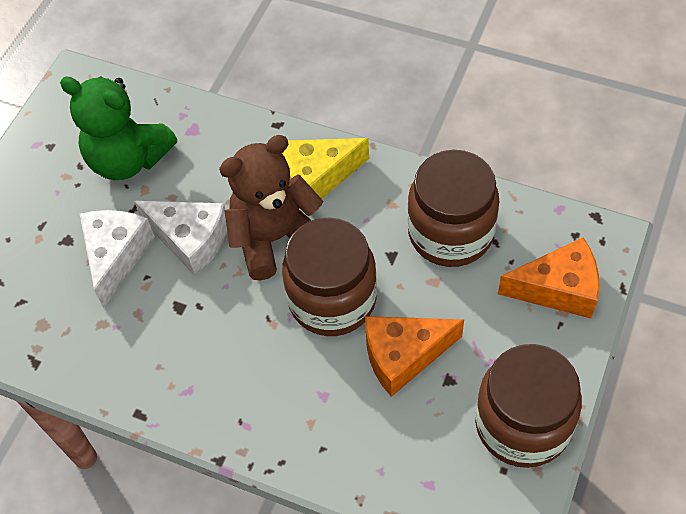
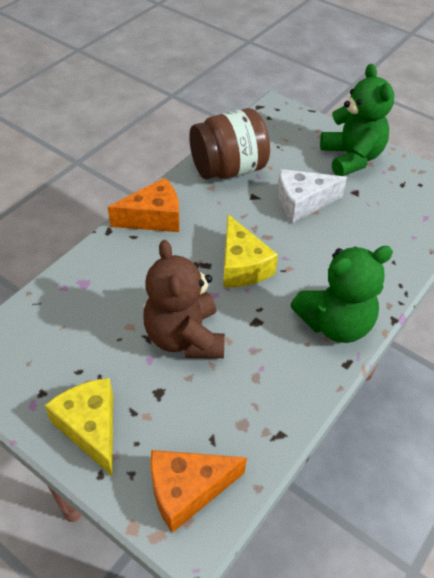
brown jar: 3 -> 1
green teddy bear: 1 -> 2
white cheese: 2 -> 1
yellow cheese: 1 -> 2

